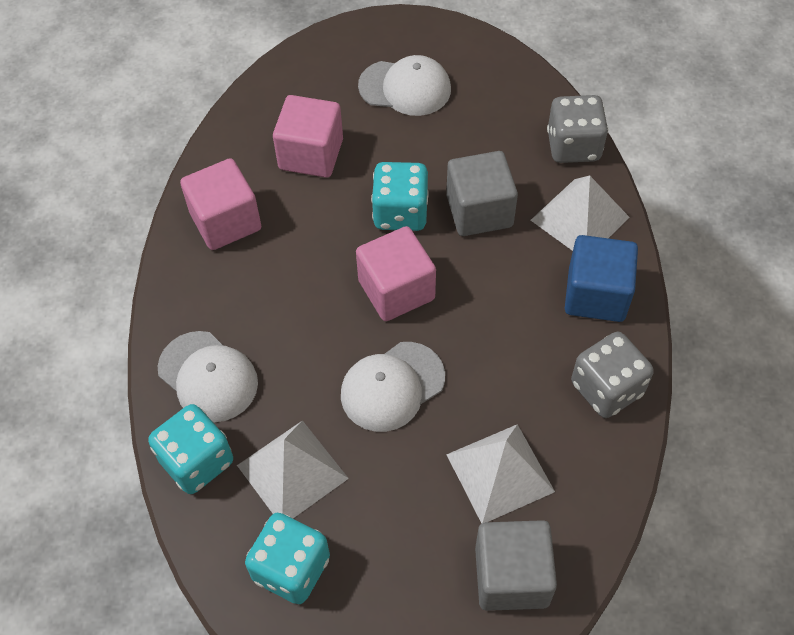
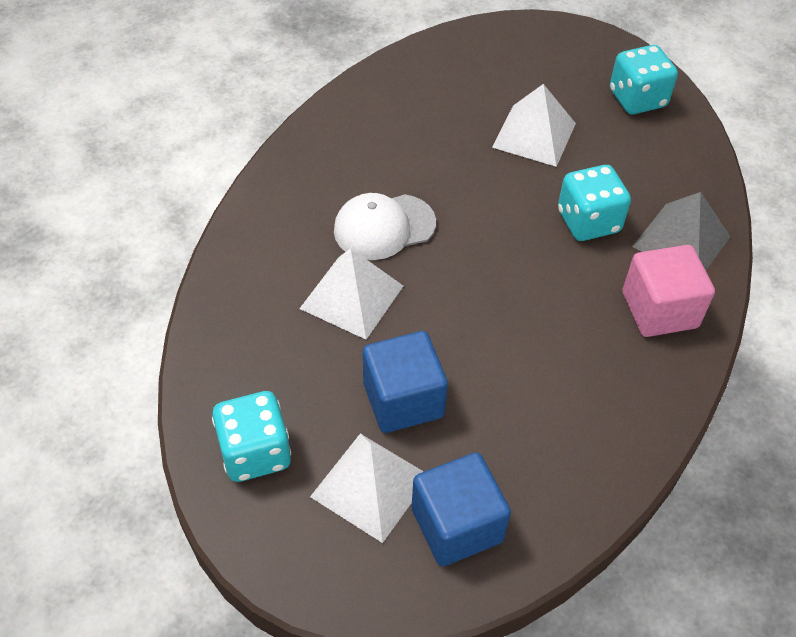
blue cube: 1 -> 2
grey cube: 2 -> 0
grey dice: 2 -> 0
grey pyramid: 0 -> 1
pink cube: 3 -> 1
white cap: 3 -> 1

